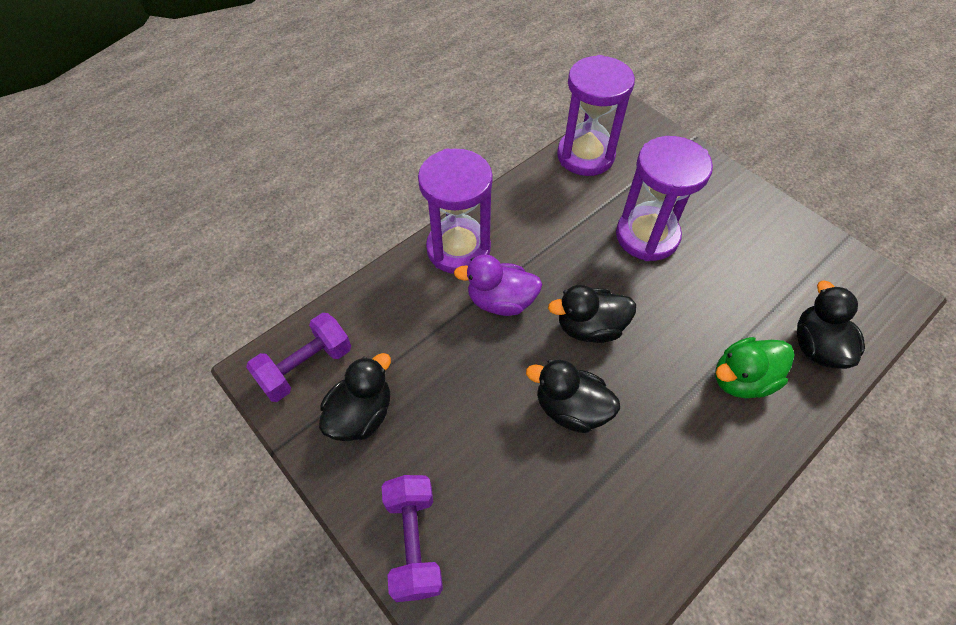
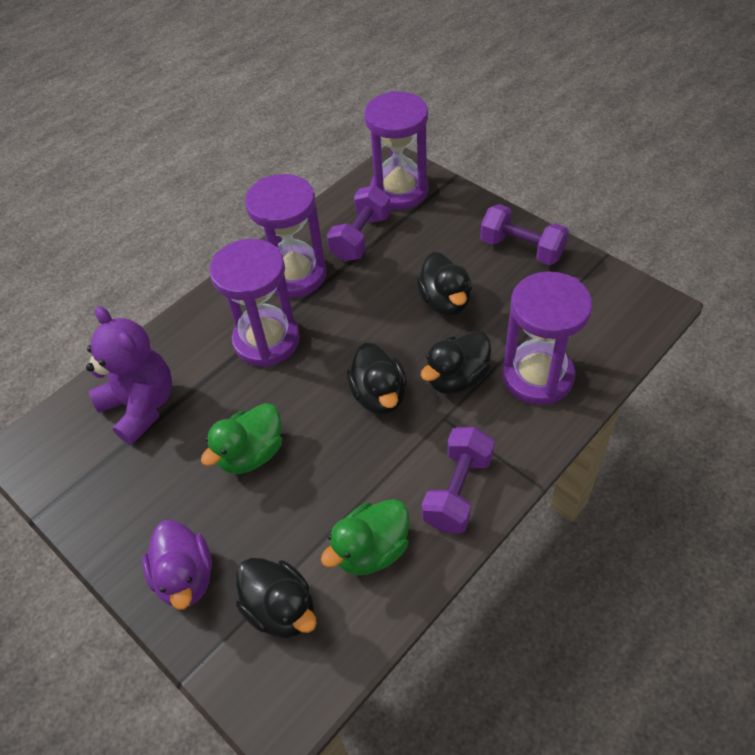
green duck: 1 -> 2
purple dumbbell: 2 -> 3
purple hourglass: 3 -> 4
purple teddy bear: 0 -> 1

